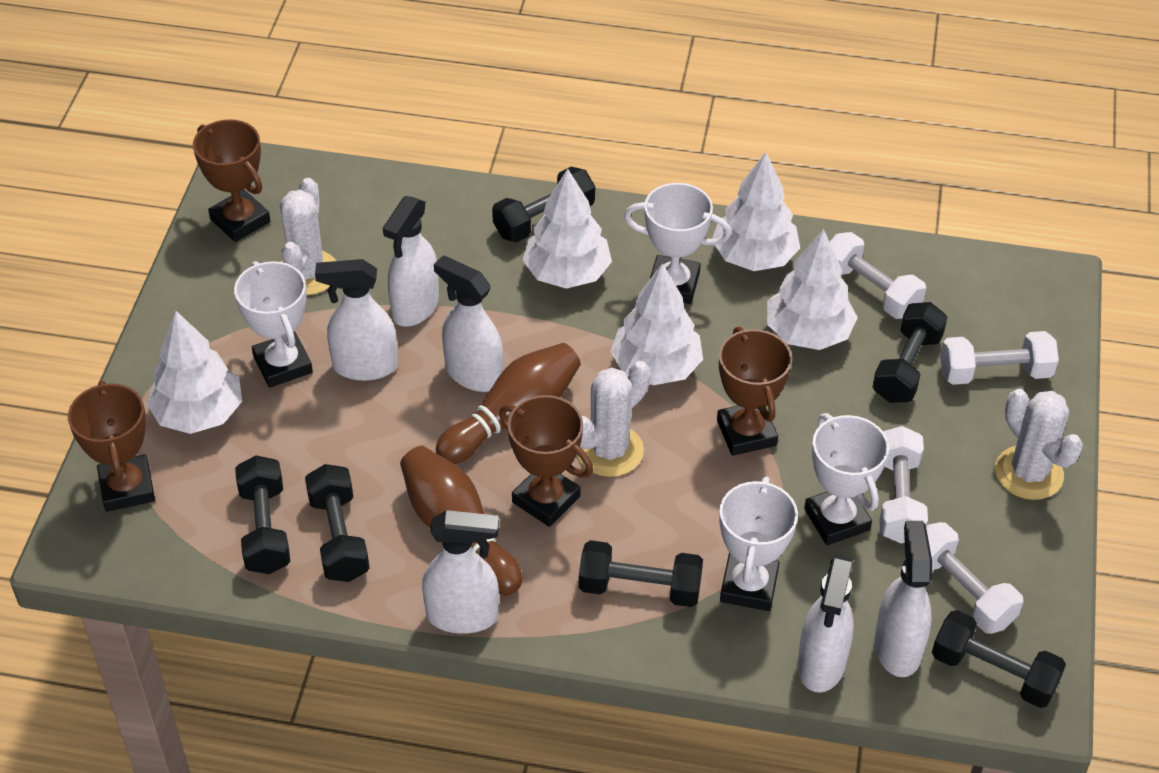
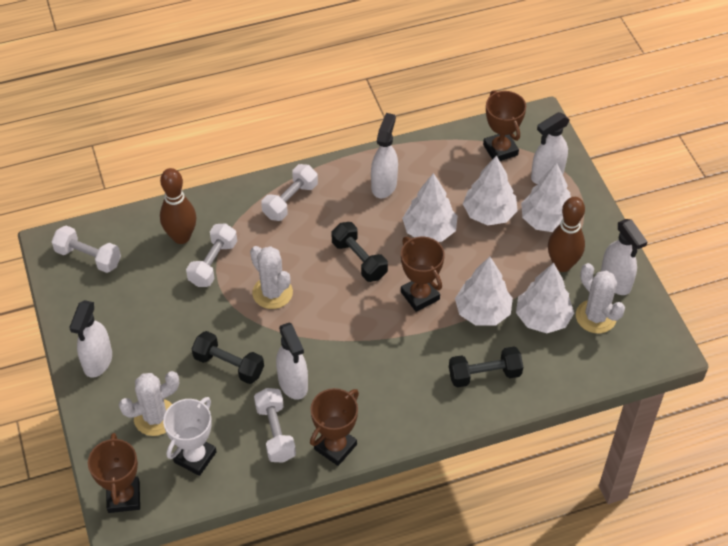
black dumbbell: 6 -> 3
white spray bottle: 6 -> 5
white trophy: 4 -> 1

